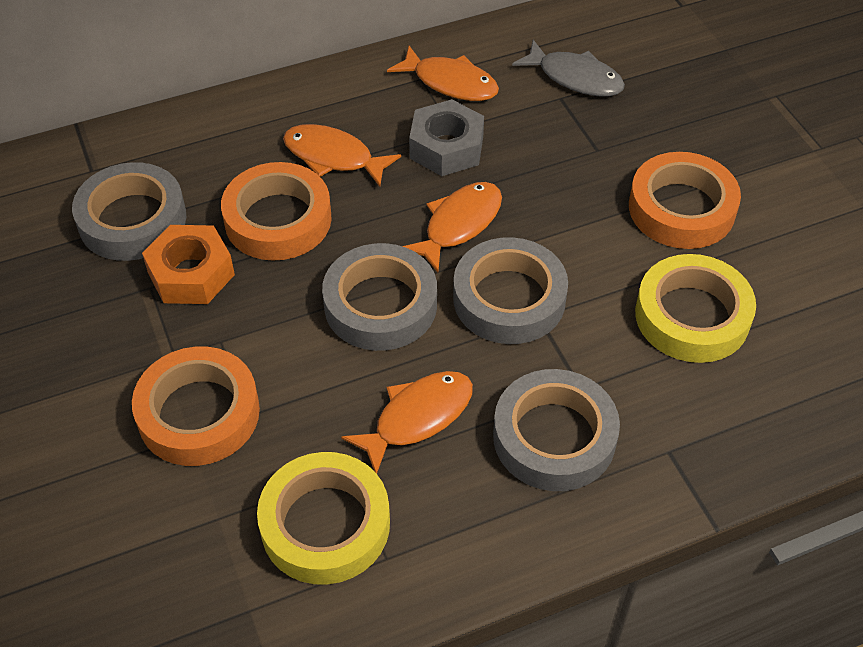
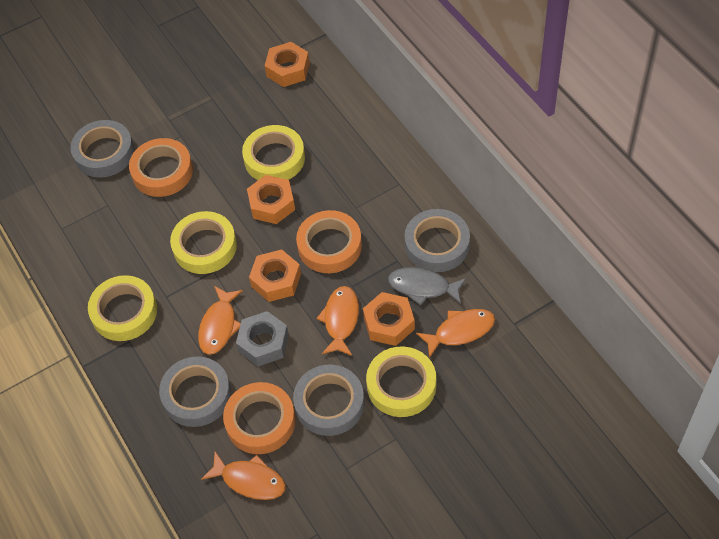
orange nut: 1 -> 4
yellow tape: 2 -> 4

